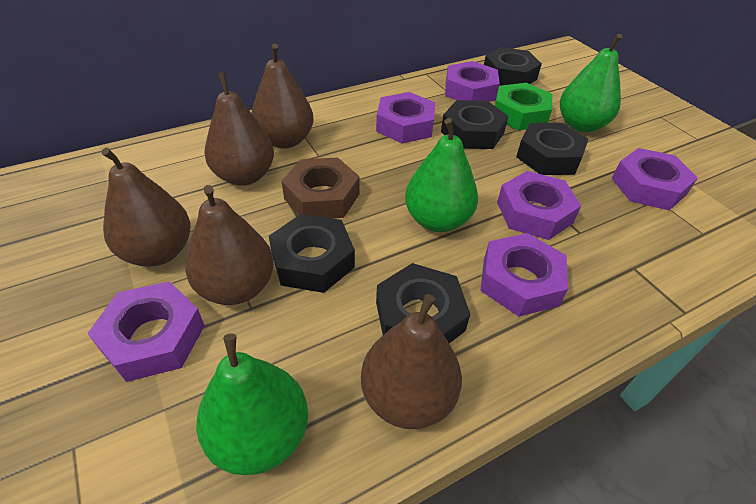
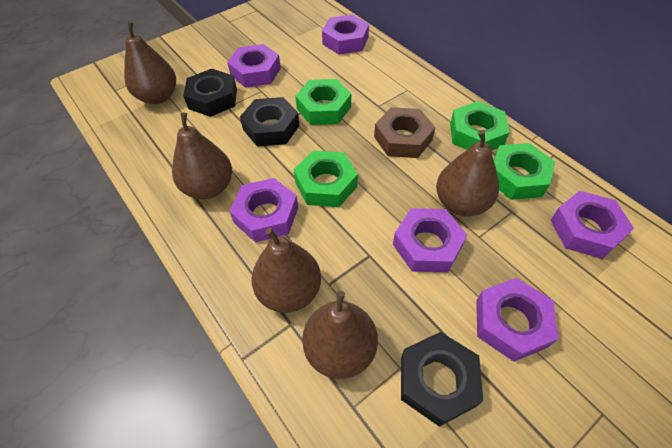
black nut: 5 -> 3
green nut: 1 -> 4
green pear: 3 -> 0

